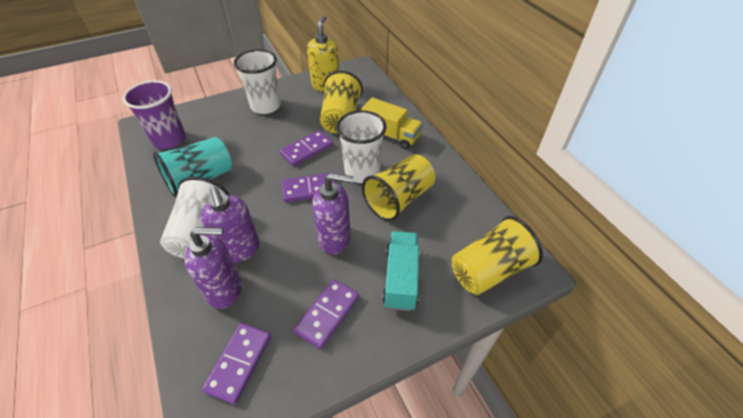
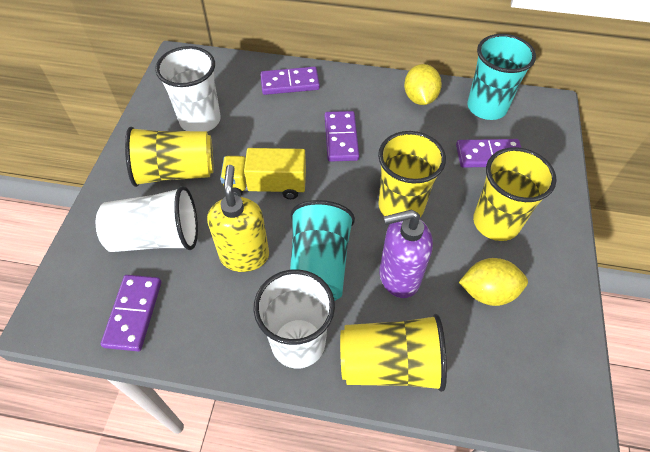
purple cup: 1 -> 0
purple soap dispenser: 3 -> 1
turquoise cup: 1 -> 2
turquoise truck: 1 -> 0
yellow cup: 3 -> 4
yellow lemon: 0 -> 2

